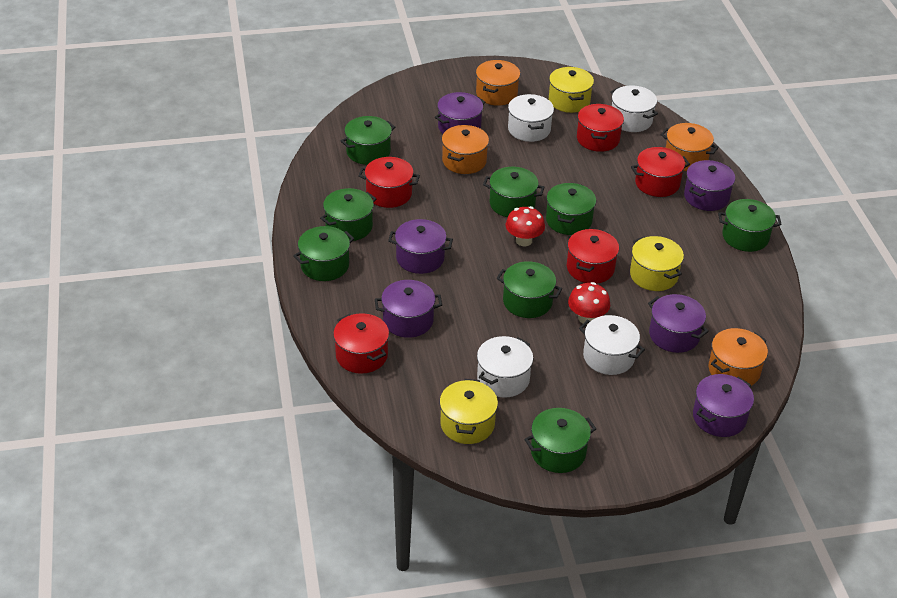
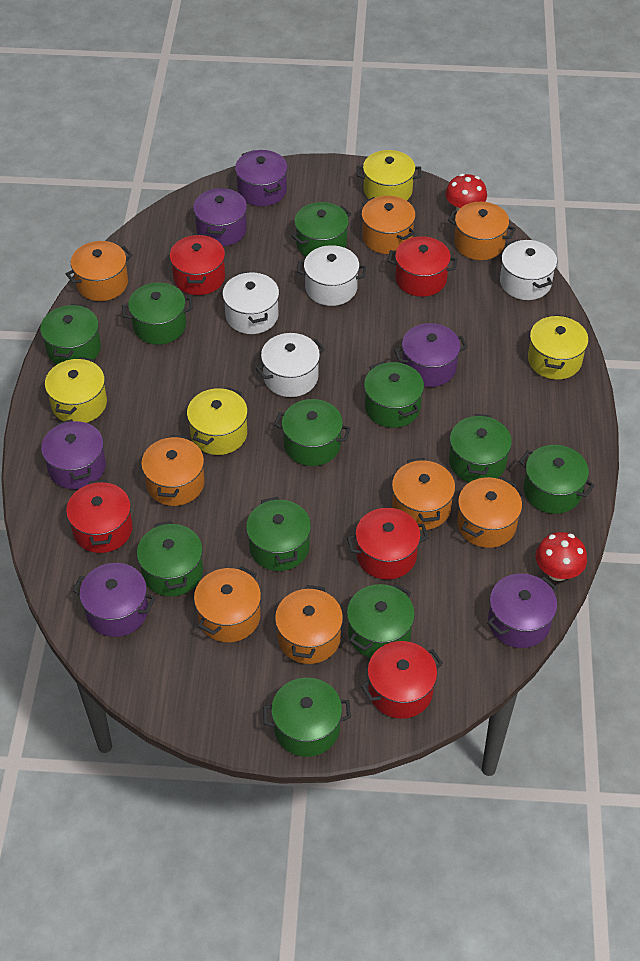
green pot: 8 -> 11
orange pot: 4 -> 8
yellow pot: 3 -> 4

